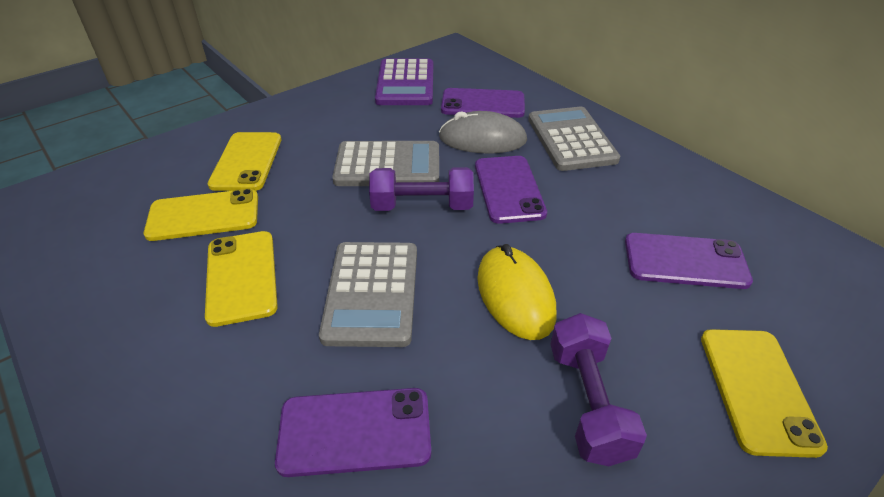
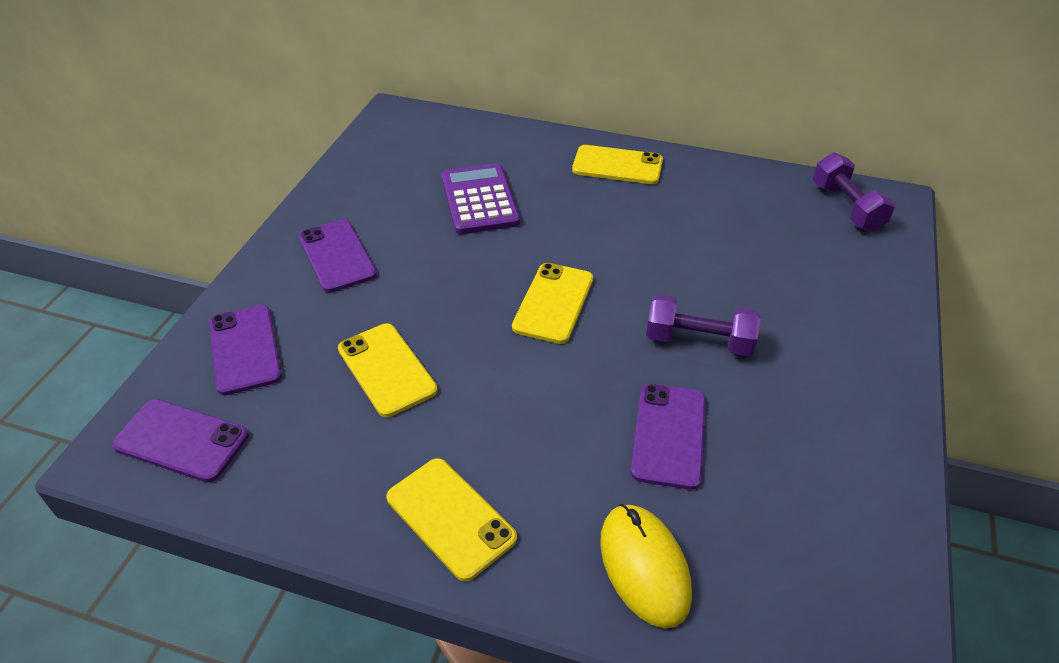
grey calculator: 3 -> 0
grey mouse: 1 -> 0

